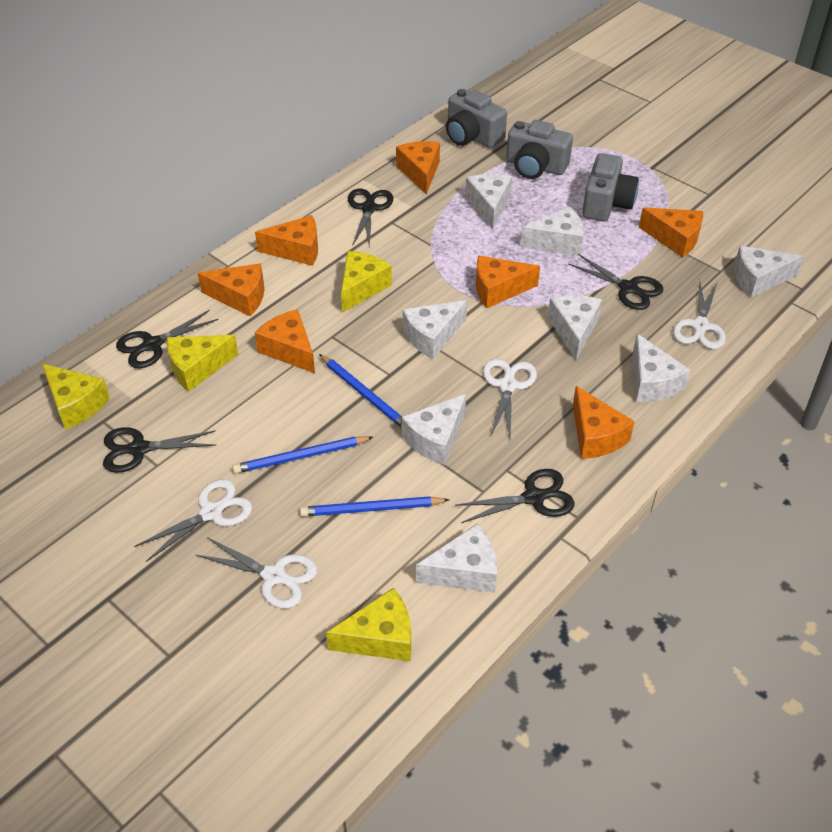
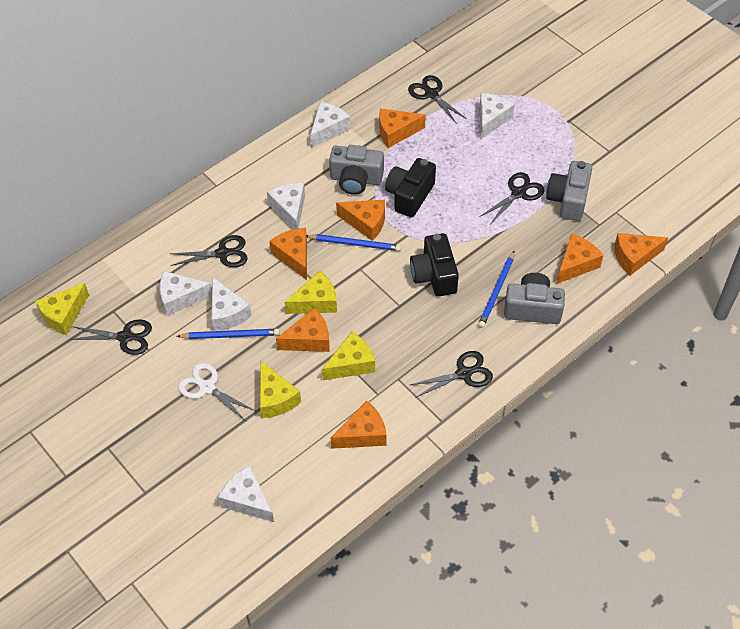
black camera: 0 -> 2
white cheese: 8 -> 6
white scissors: 4 -> 1

